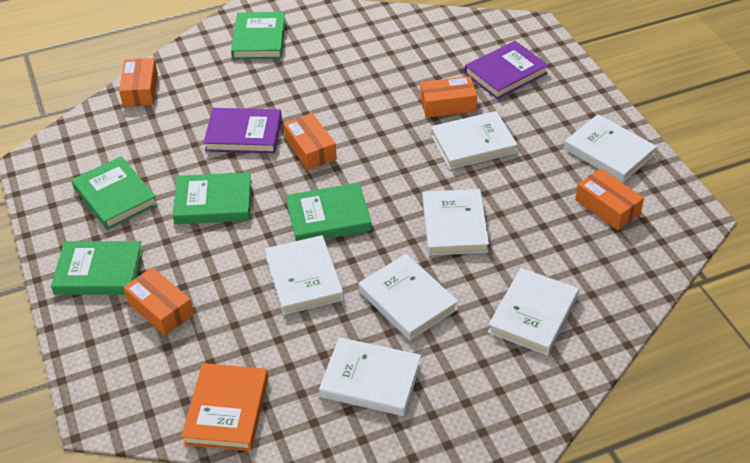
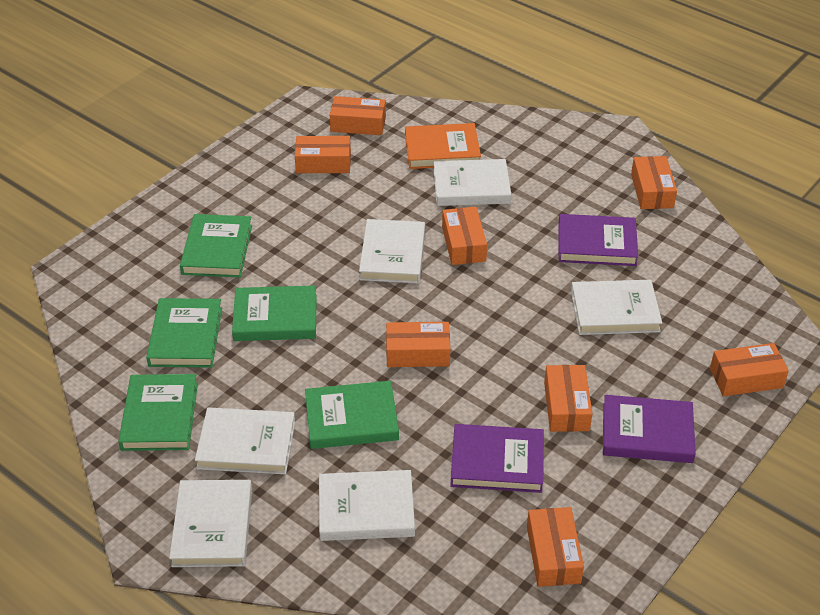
orange box: 5 -> 8
purple book: 2 -> 3
white book: 7 -> 6

